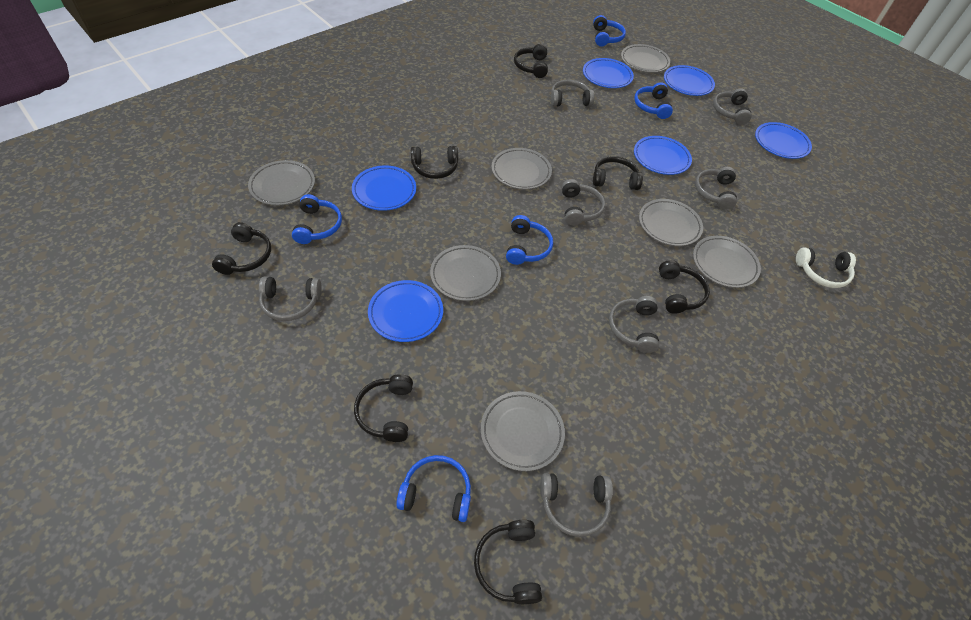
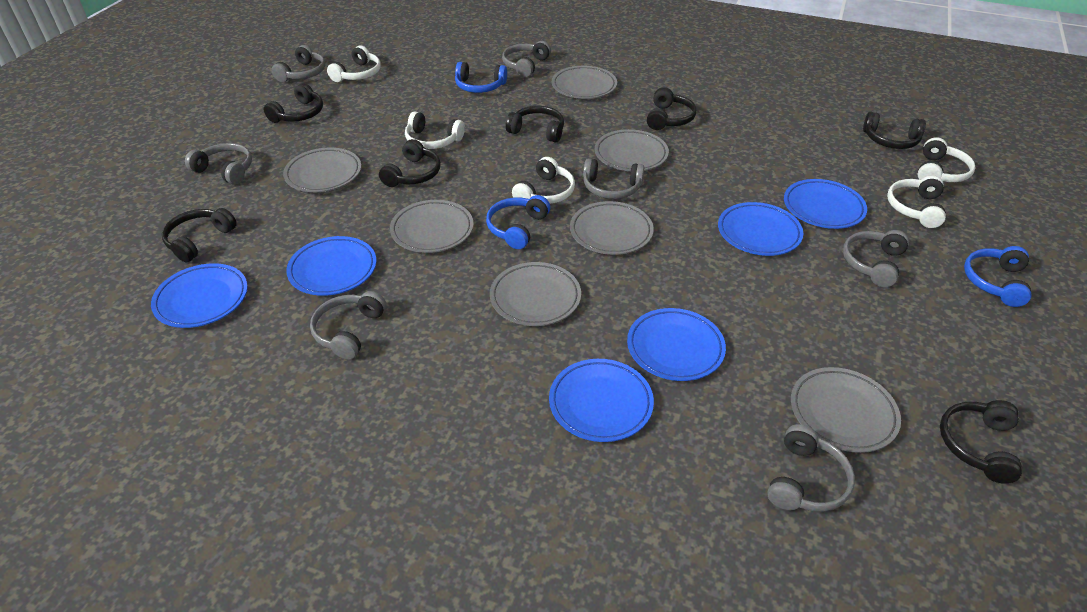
blue headphones: 5 -> 3
white headphones: 1 -> 5

